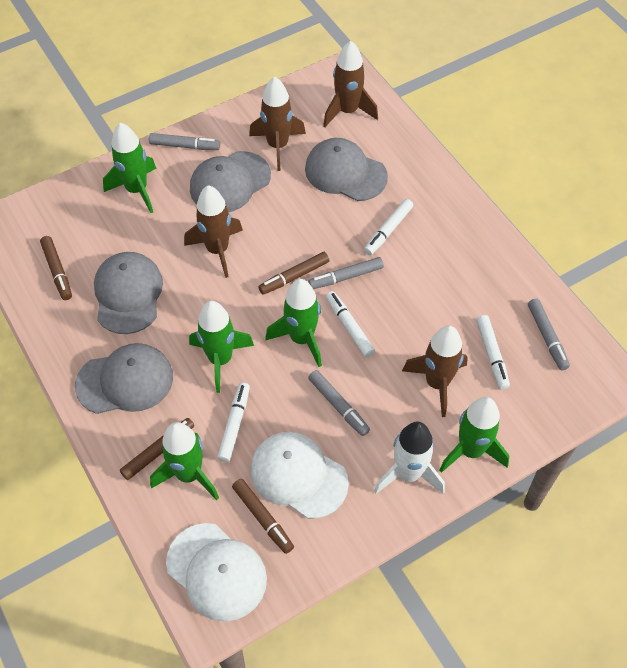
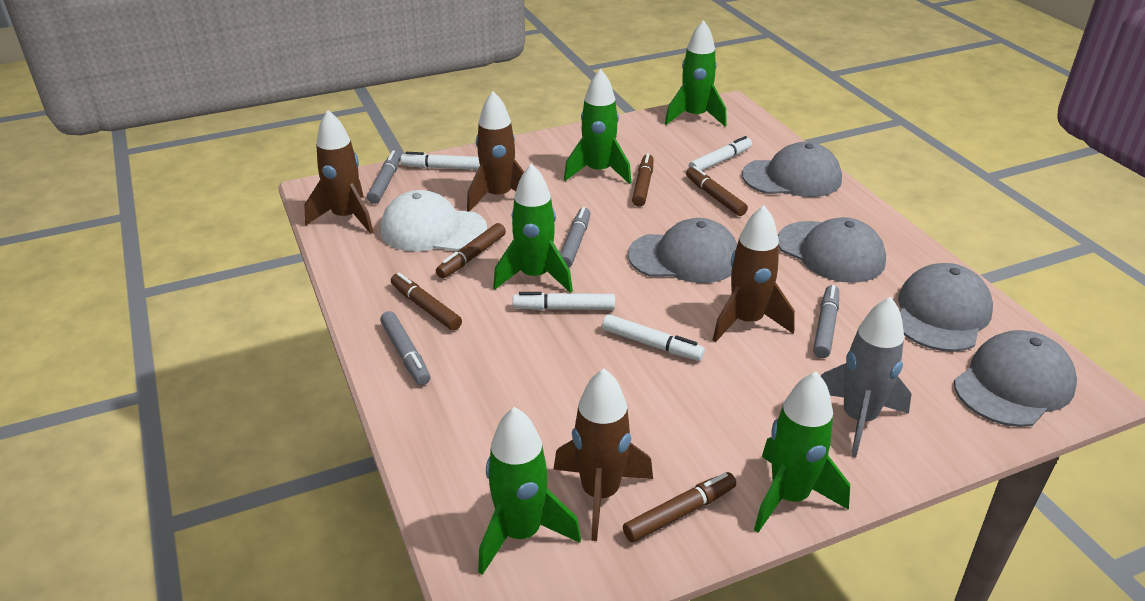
brown marker: 4 -> 5
grey cap: 4 -> 5
grey rocket: 0 -> 1
white cap: 2 -> 1
white rocket: 1 -> 0

